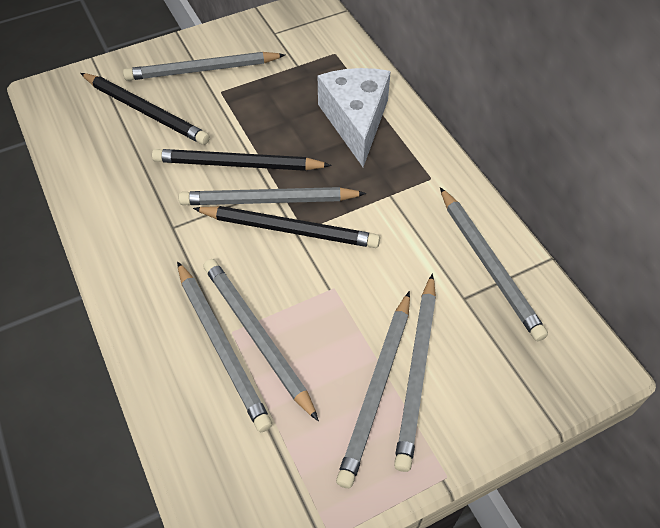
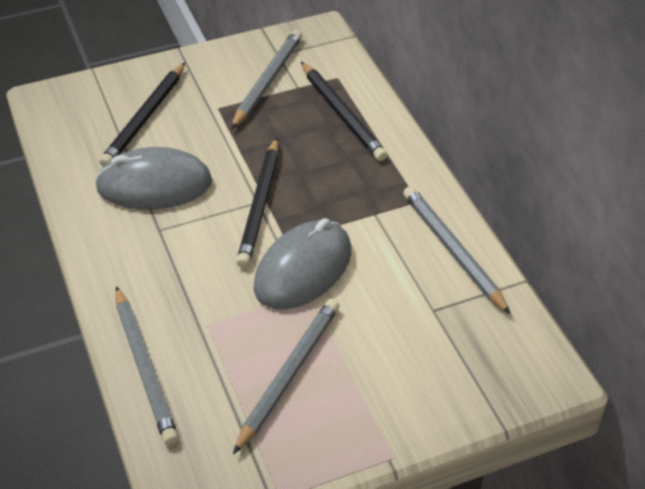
grey mouse: 0 -> 2
grey pencil: 7 -> 4
white cheese: 1 -> 0

